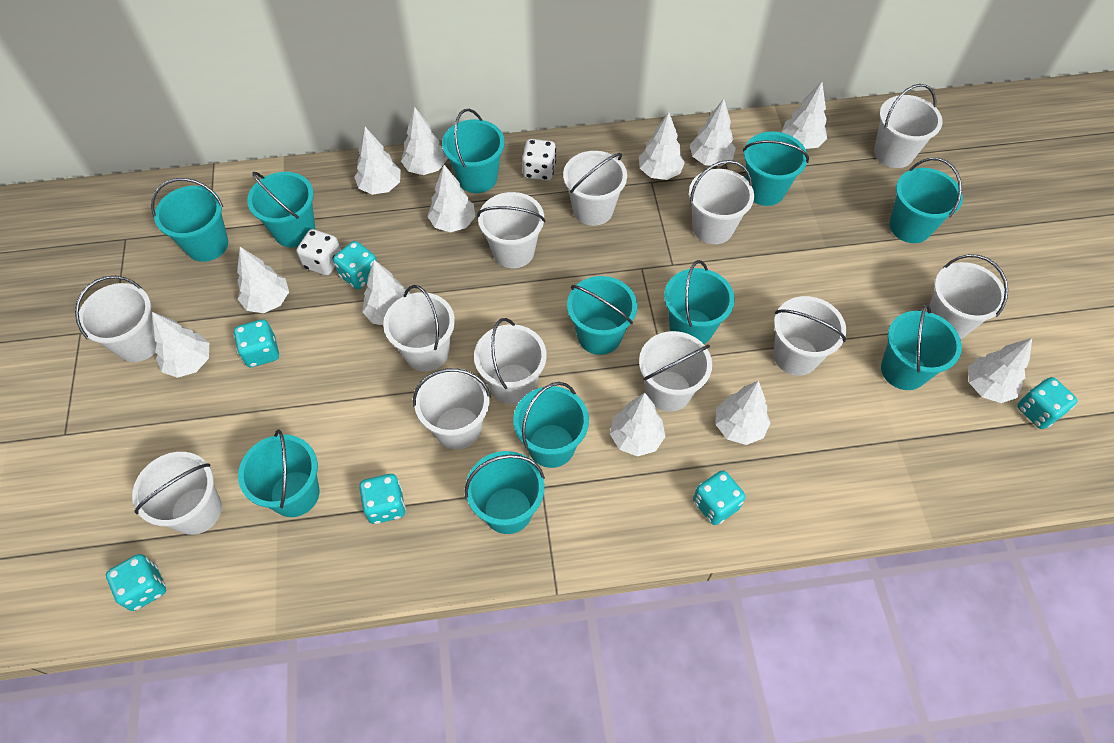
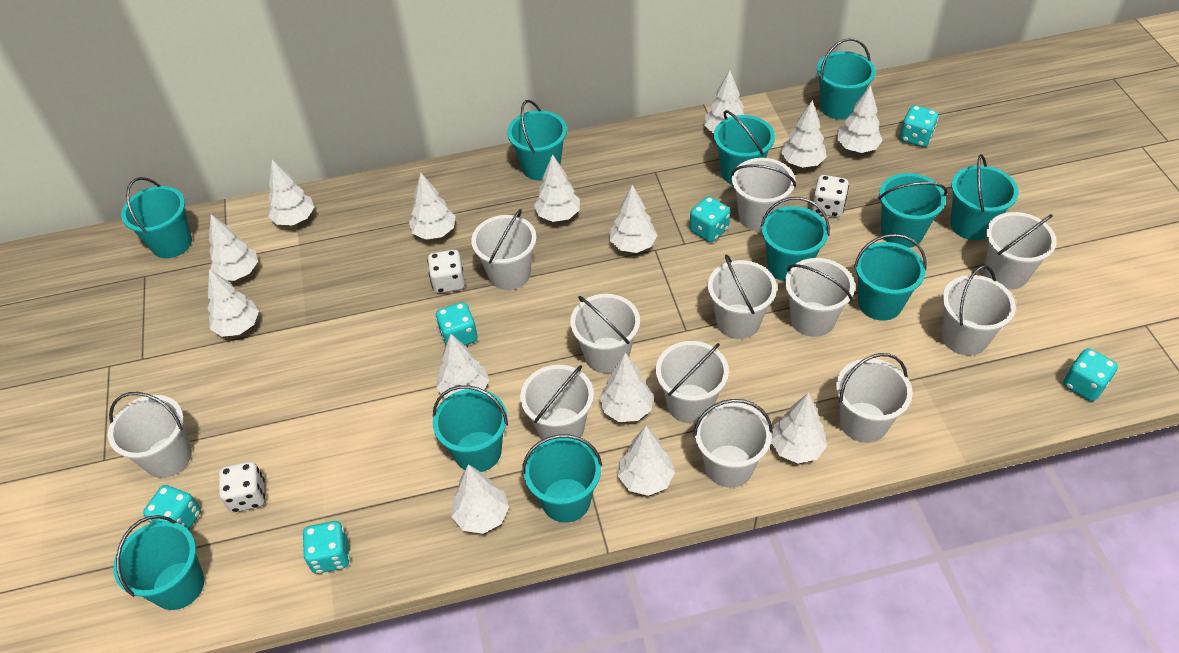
white dice: 2 -> 3
white tree: 12 -> 14

